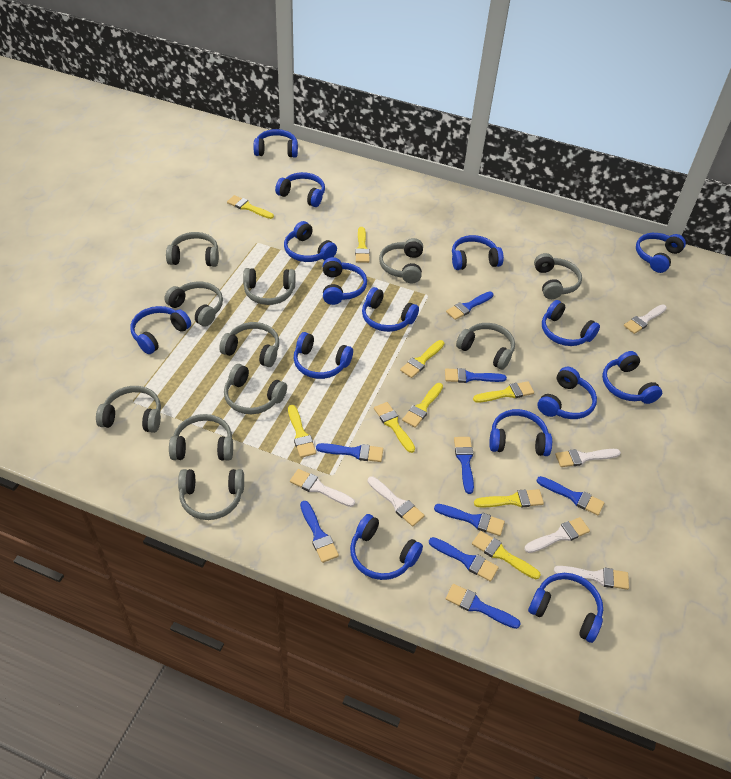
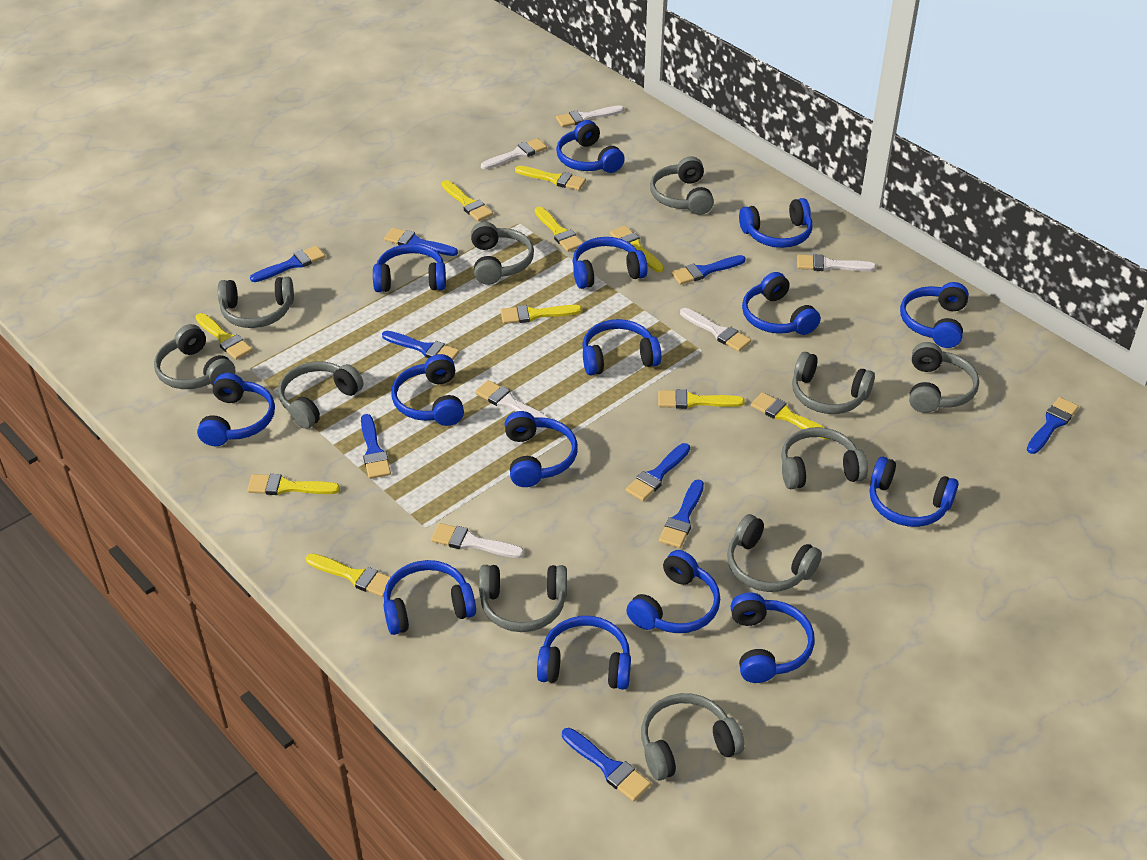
yellow brush: 9 -> 10

